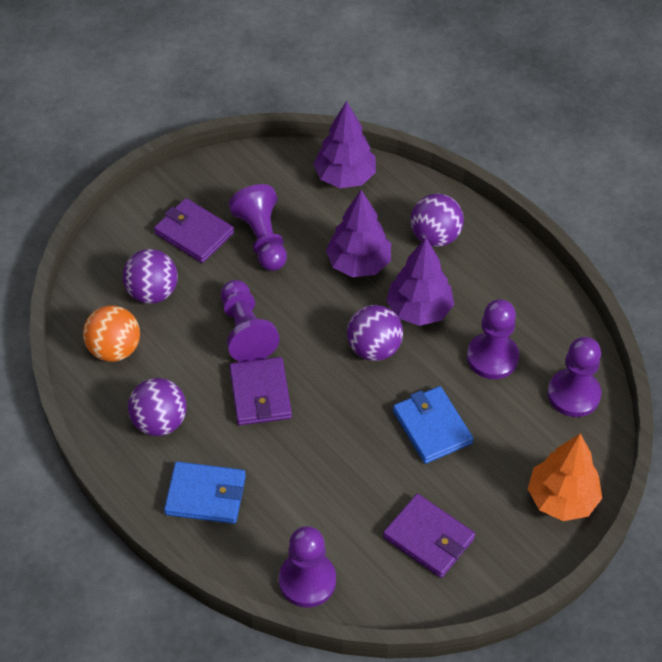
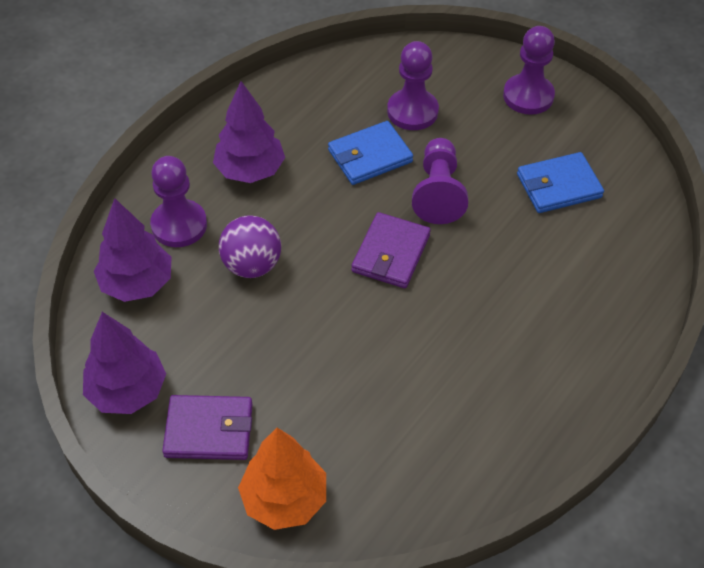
orange ball: 1 -> 0
purple ball: 4 -> 1
purple pawn: 5 -> 4
purple wallet: 3 -> 2

